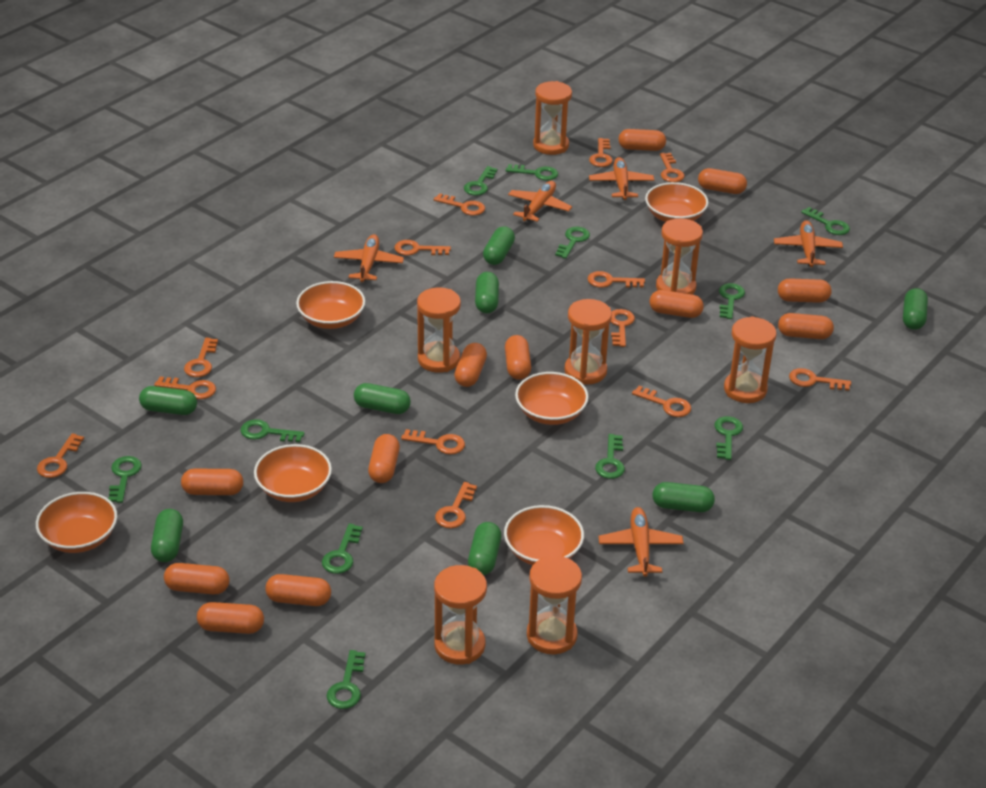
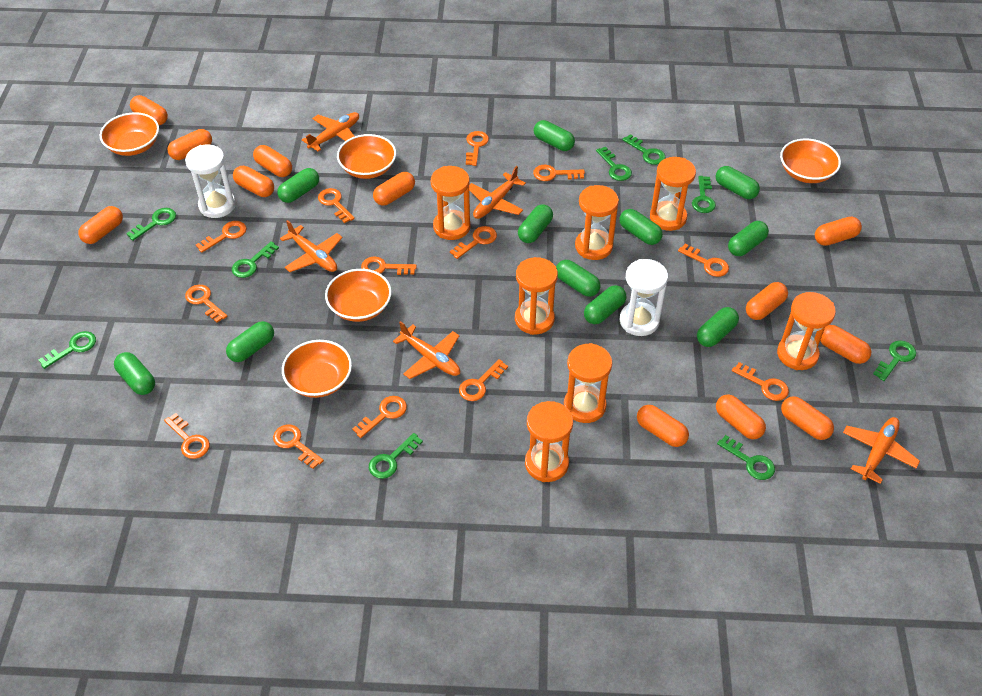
green capsule: 8 -> 11
green key: 11 -> 9
orange bowl: 6 -> 5
white hourglass: 0 -> 2

